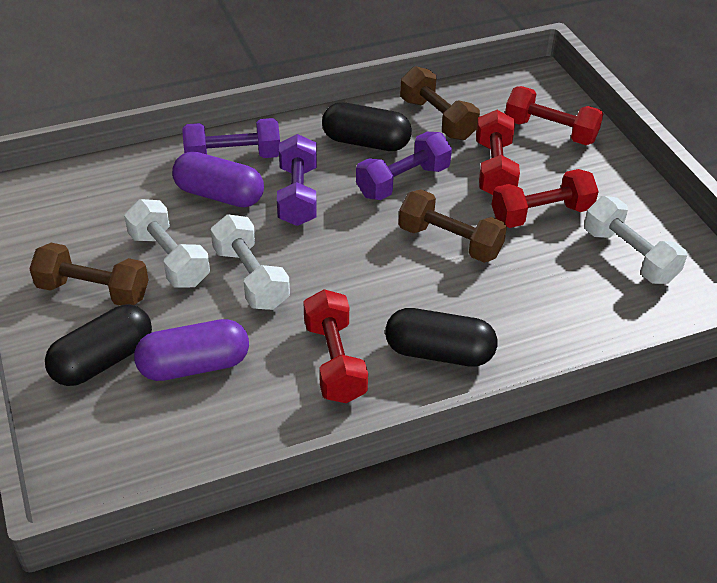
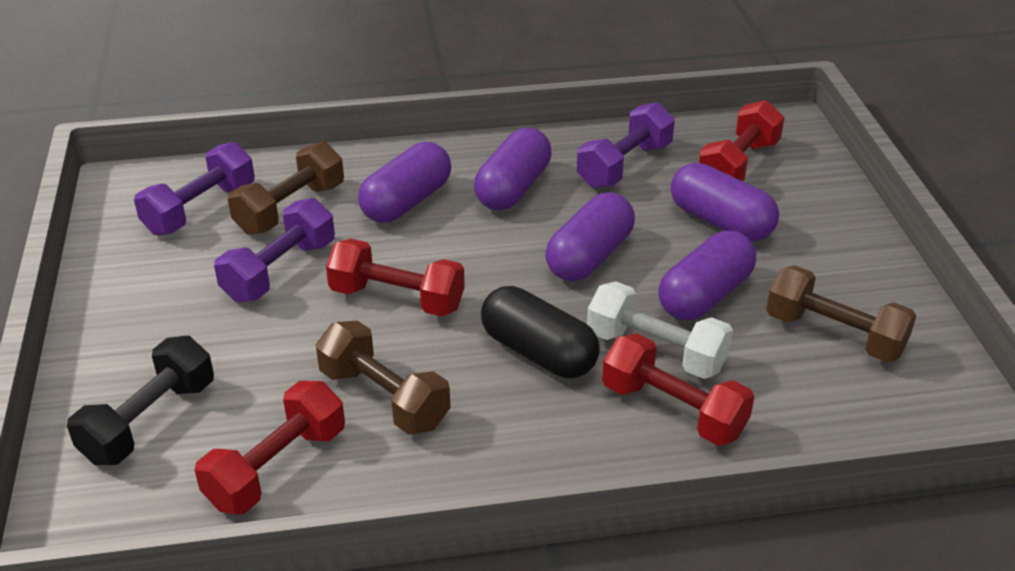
black capsule: 3 -> 1
black dumbbell: 0 -> 1
purple capsule: 2 -> 5
white dumbbell: 3 -> 1

